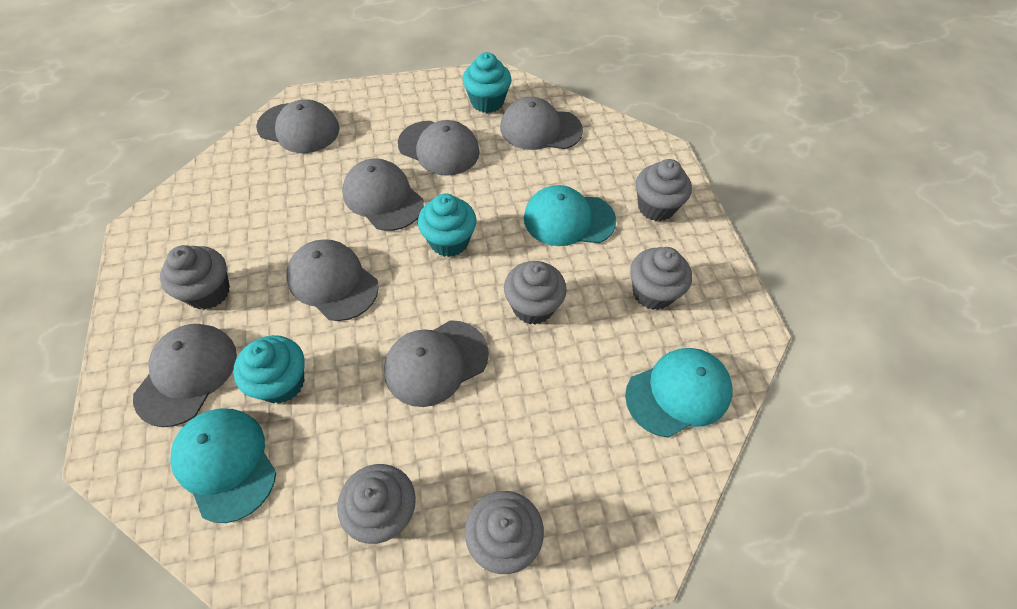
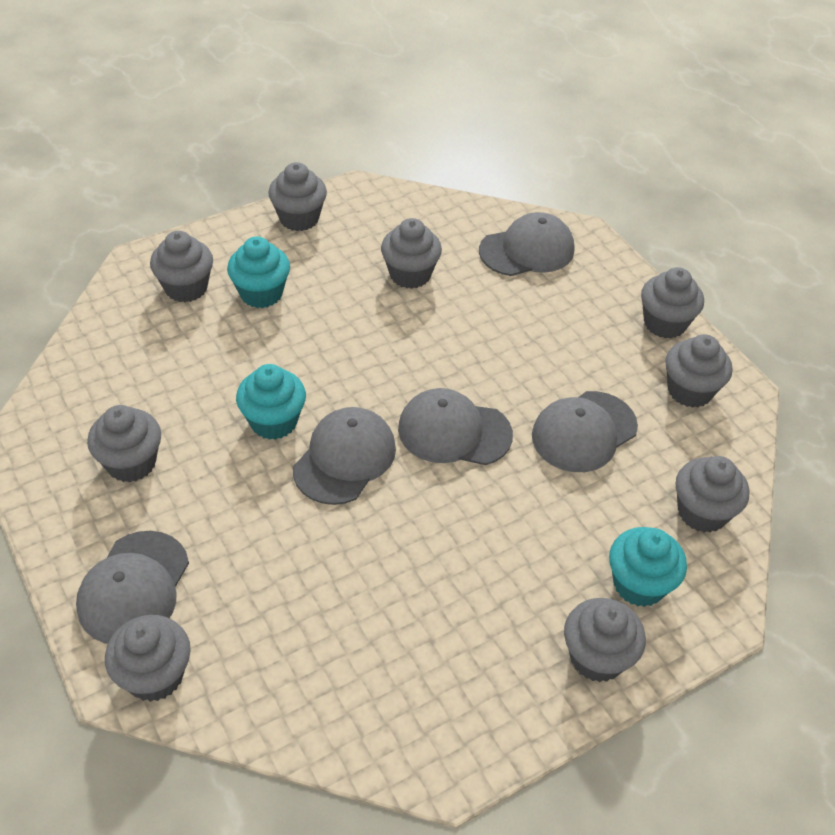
grey cap: 7 -> 5
grey cupcake: 6 -> 9
turquoise cap: 3 -> 0

